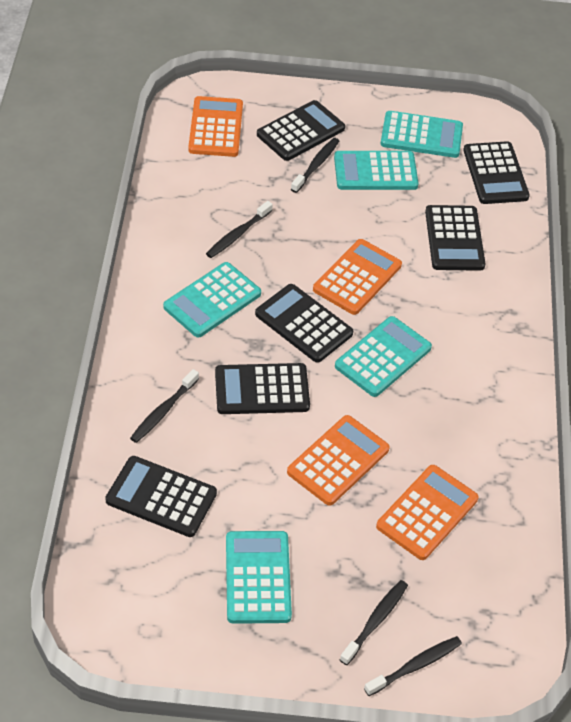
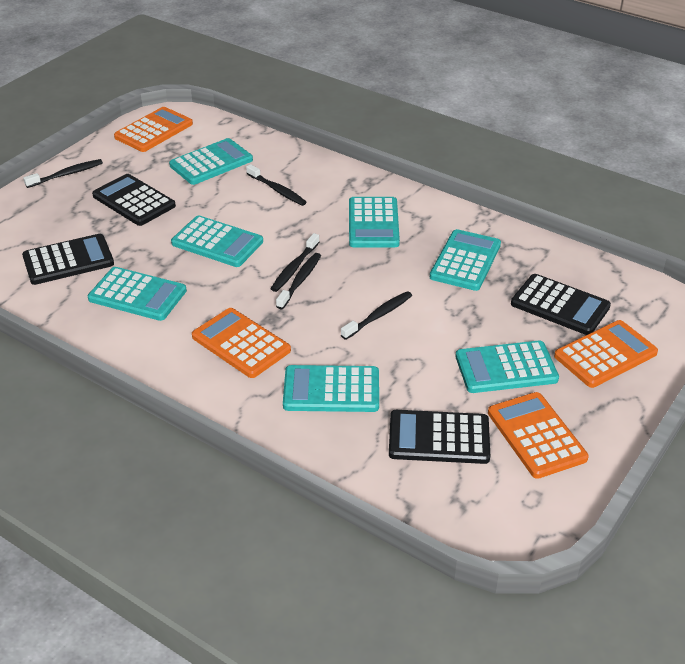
black calculator: 6 -> 4
turquoise calculator: 5 -> 7

